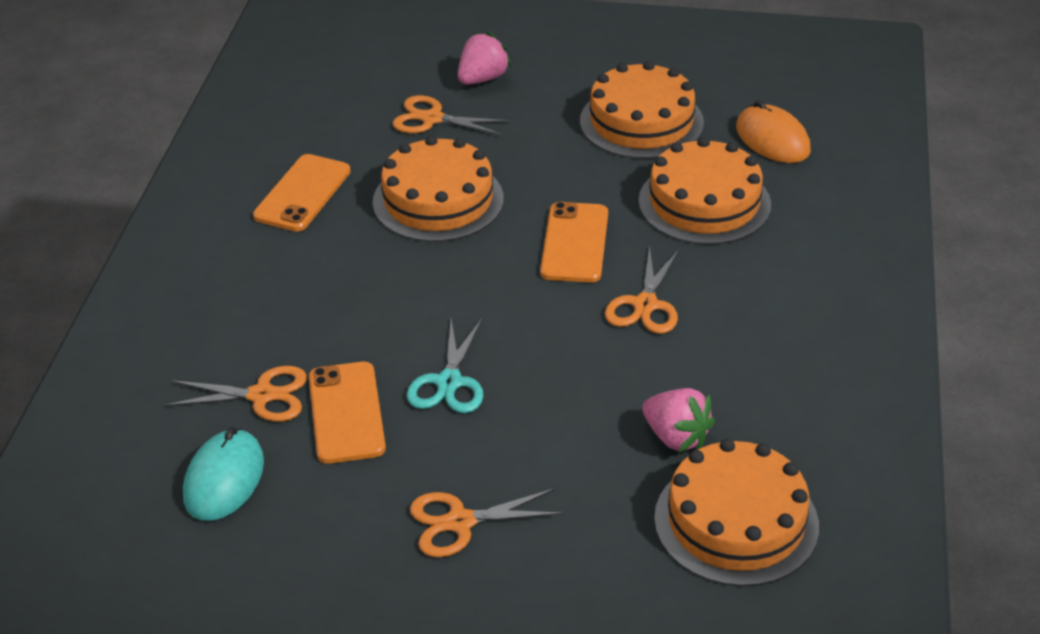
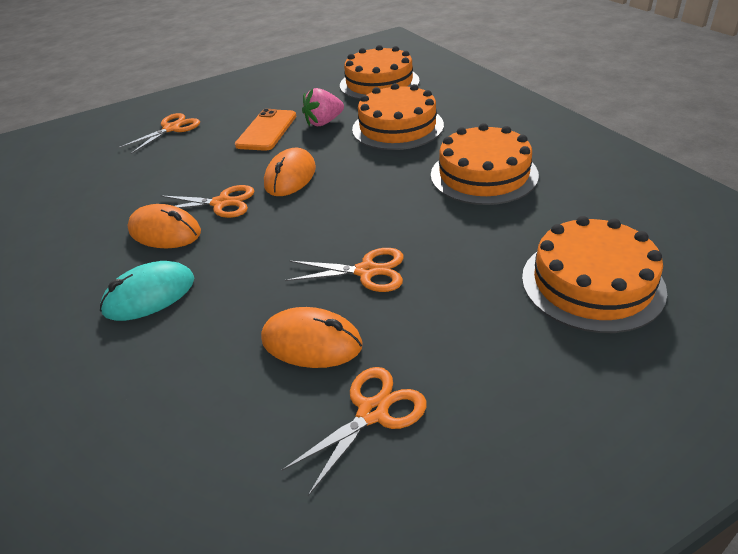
orange mouse: 1 -> 3
orange phone: 3 -> 1
pink strawberry: 2 -> 1
turquoise scissors: 1 -> 0

